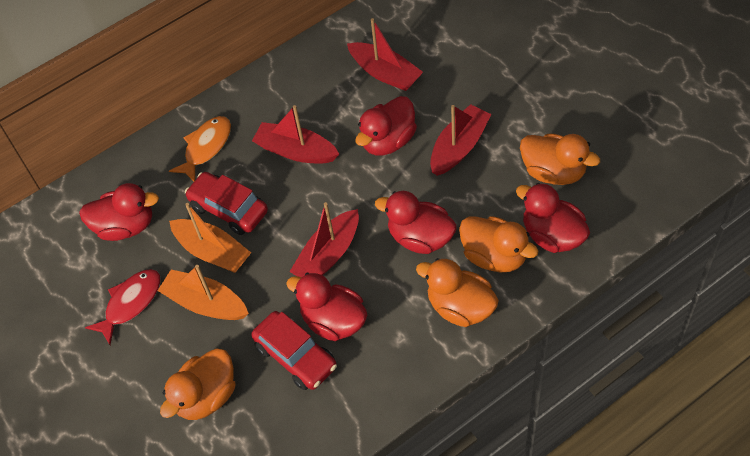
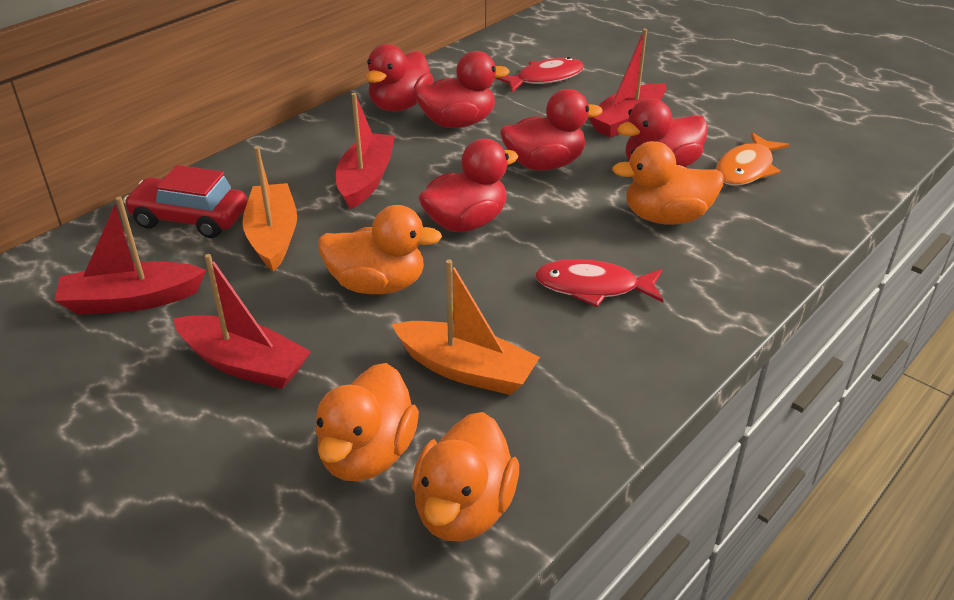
red car: 2 -> 1
red fish: 1 -> 2

